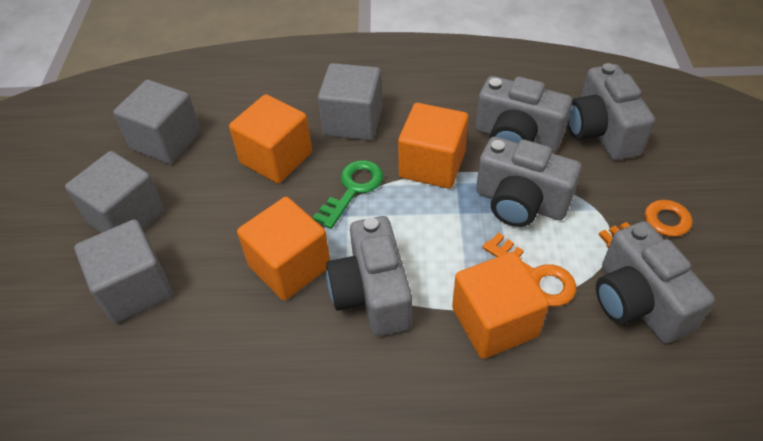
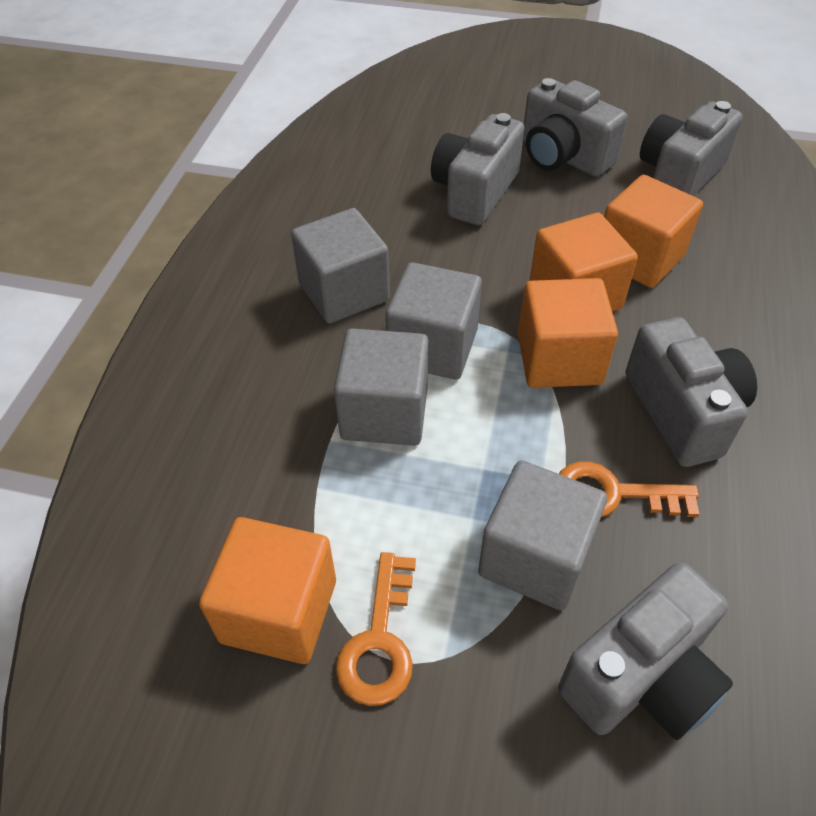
green key: 1 -> 0

